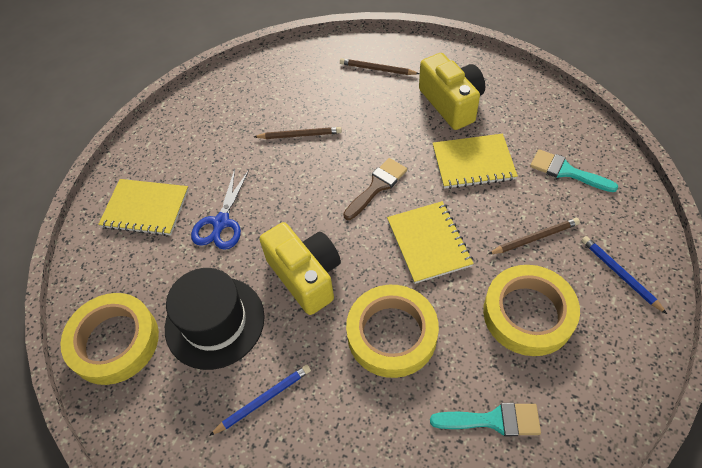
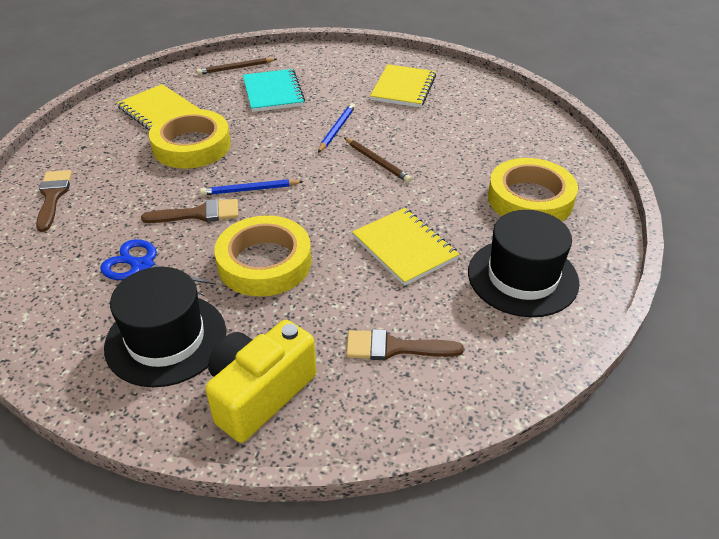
black hat: 1 -> 2
brown brush: 1 -> 3
brown pencil: 3 -> 2
turquoise brush: 2 -> 0
turquoise notebook: 0 -> 1
yellow camera: 2 -> 1

